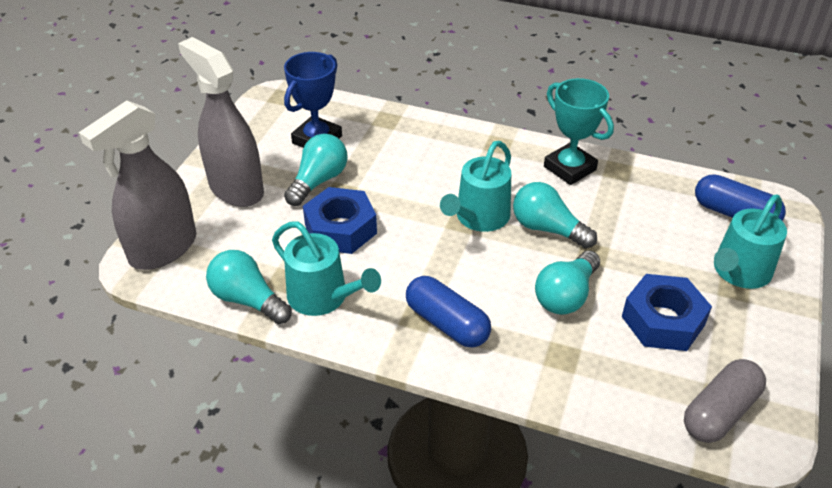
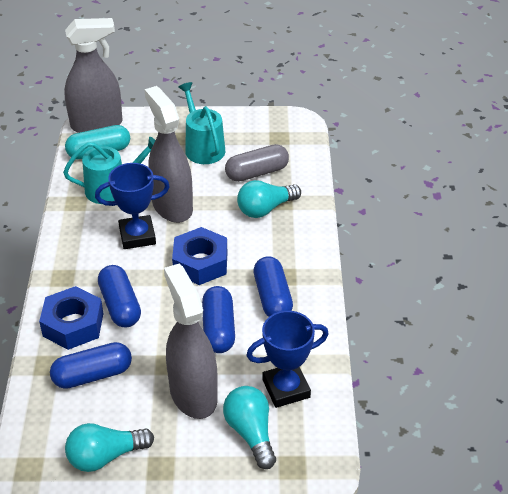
blue capsule: 2 -> 4
blue trophy: 1 -> 2
grey spray bottle: 2 -> 3
turquoise capsule: 0 -> 1
turquoise light bulb: 4 -> 3
turquoise trophy: 1 -> 0
turquoise watering can: 3 -> 2

